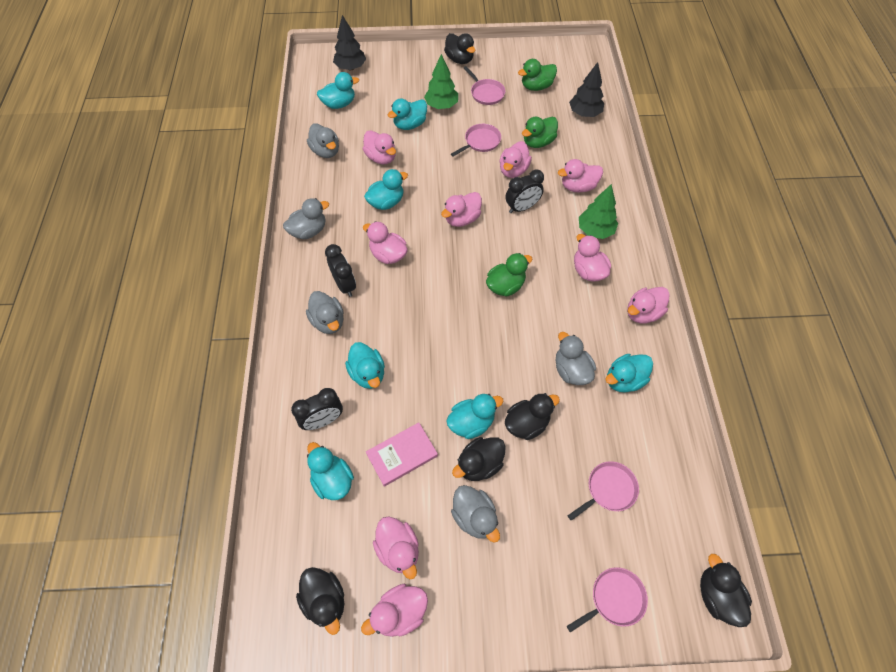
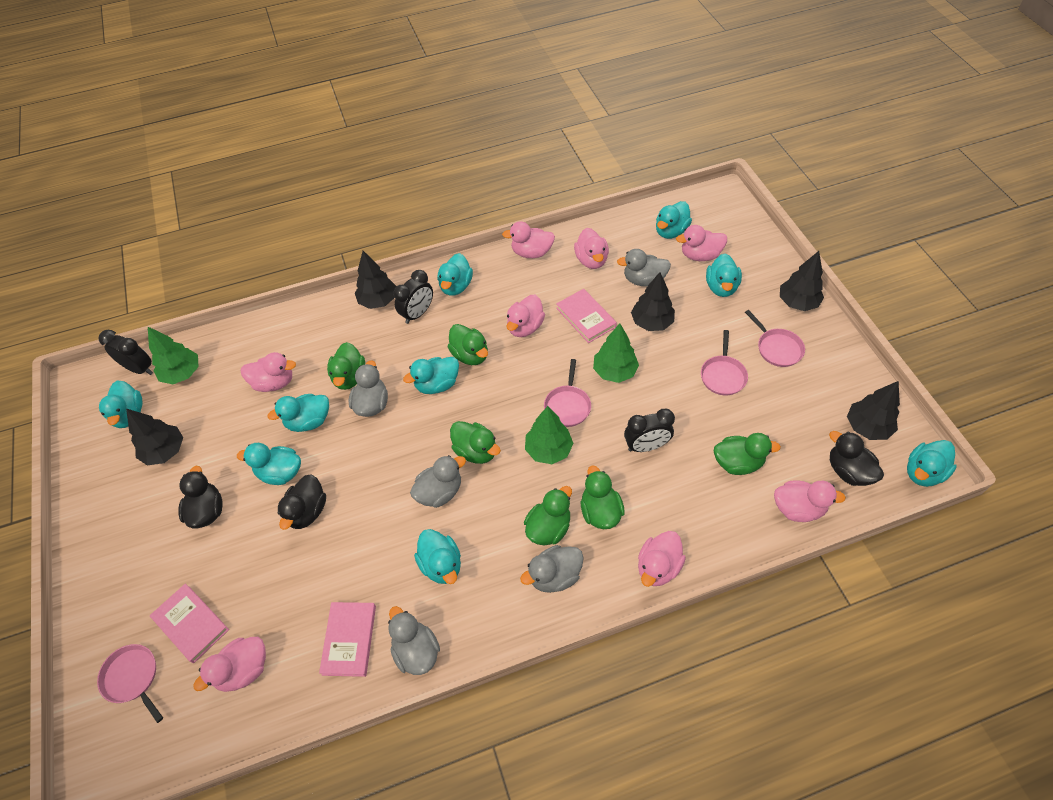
black duck: 5 -> 3
black tree: 2 -> 5
green duck: 3 -> 6
green tree: 2 -> 3
pink book: 1 -> 3
pink duck: 9 -> 8
turquoise duck: 7 -> 9

